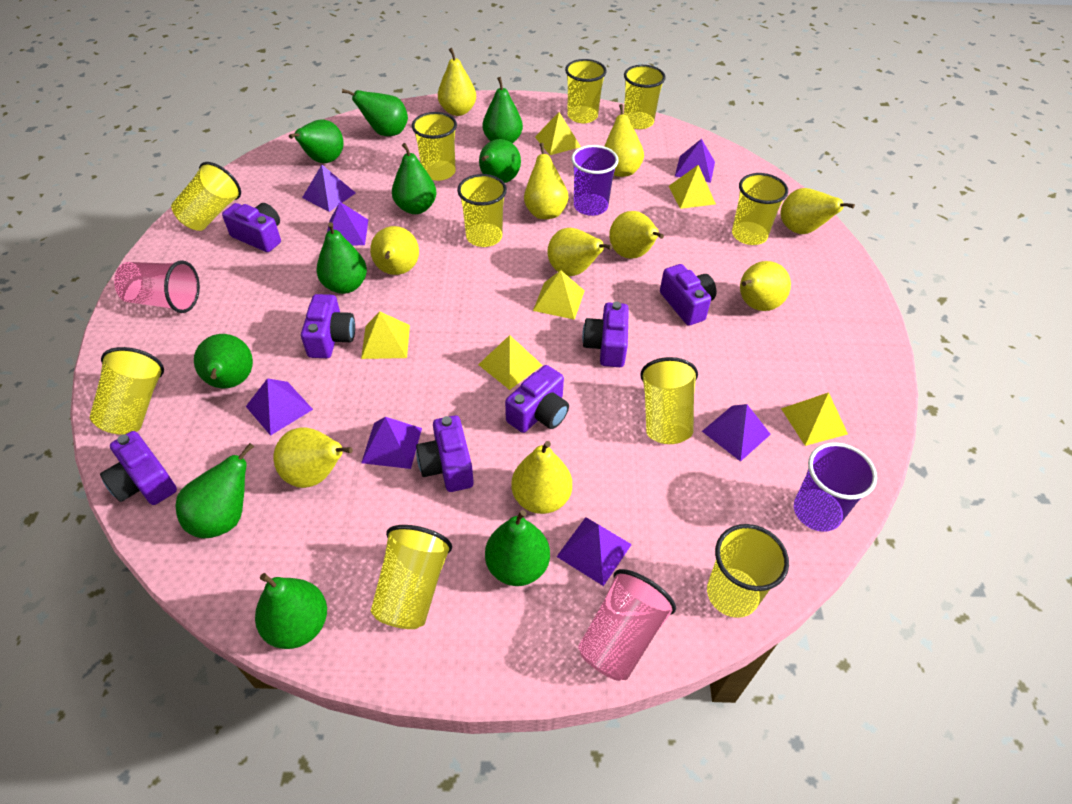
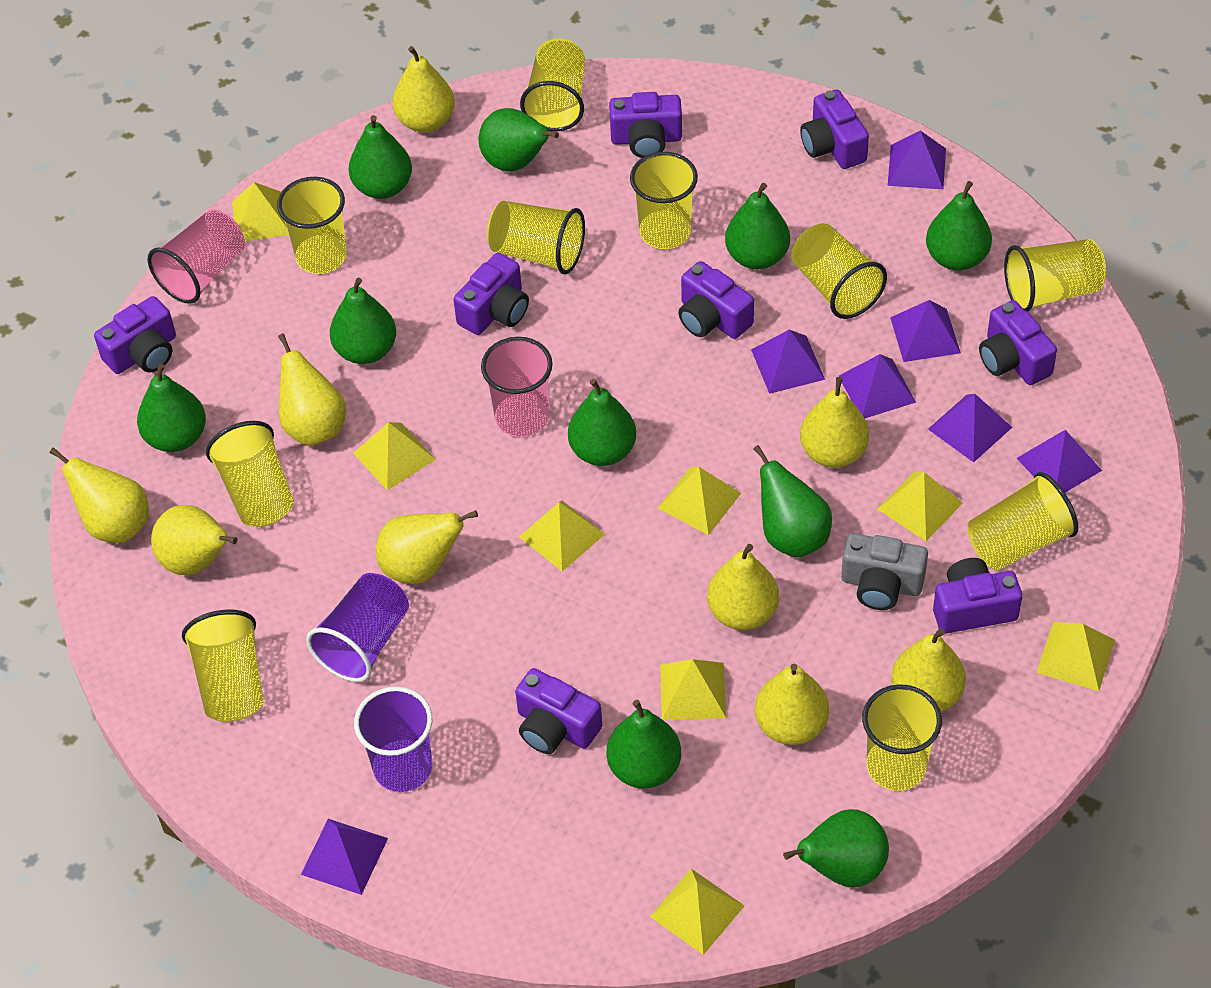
grey camera: 0 -> 1
purple camera: 7 -> 8
yellow pear: 10 -> 9
yellow pyramid: 6 -> 8

